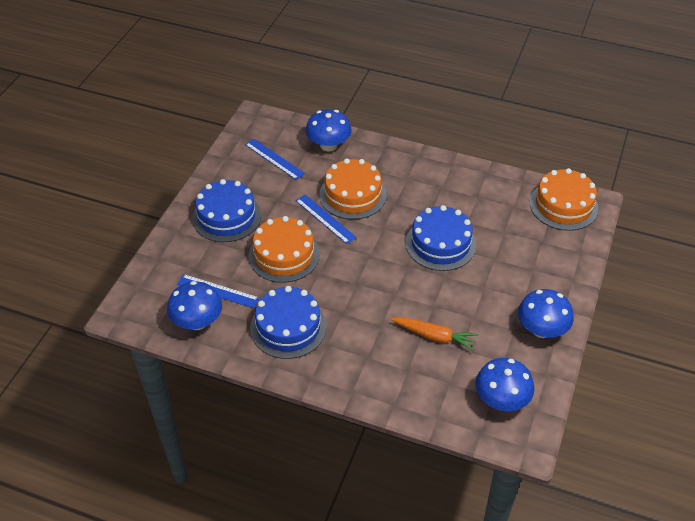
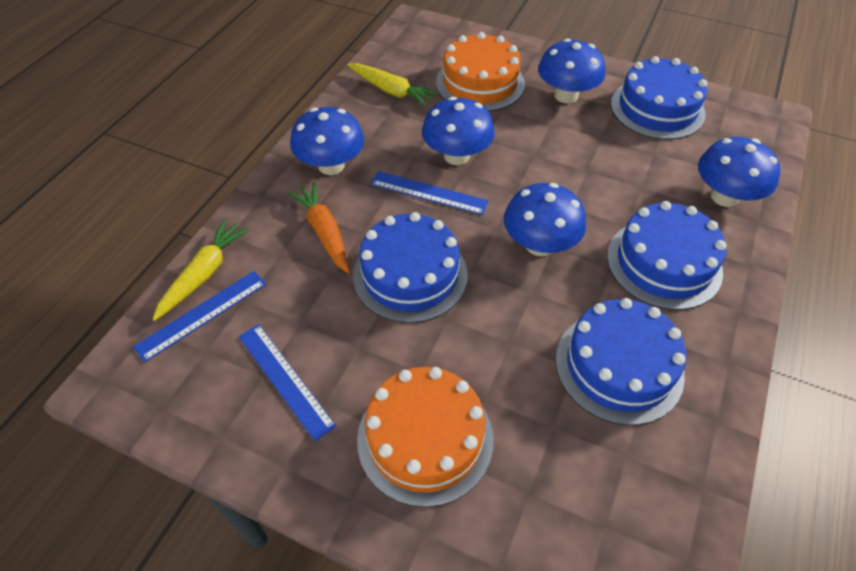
blue cake: 3 -> 4
blue mushroom: 4 -> 5
orange cake: 3 -> 2
yellow carrot: 0 -> 2

